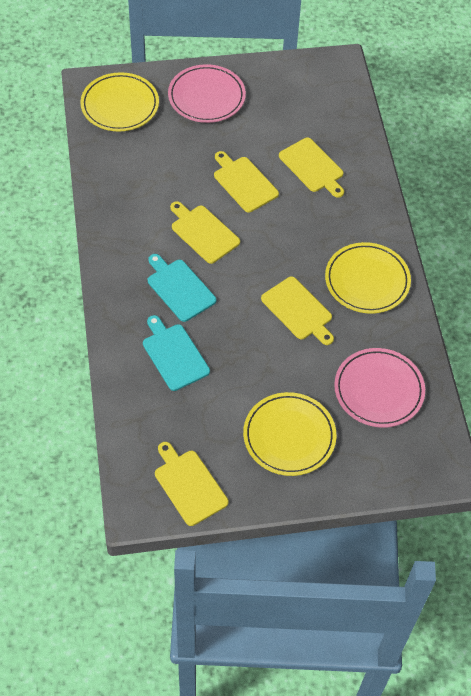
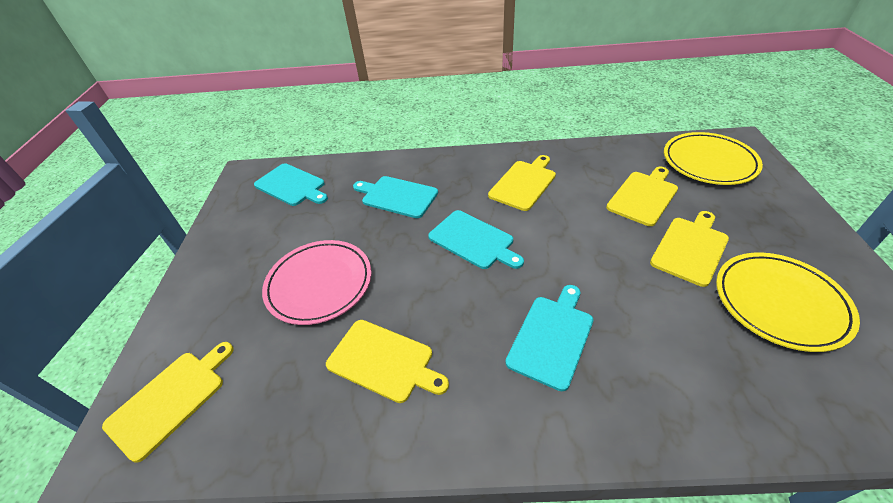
pink plate: 2 -> 1
turquoise cutting board: 2 -> 4
yellow plate: 3 -> 2

